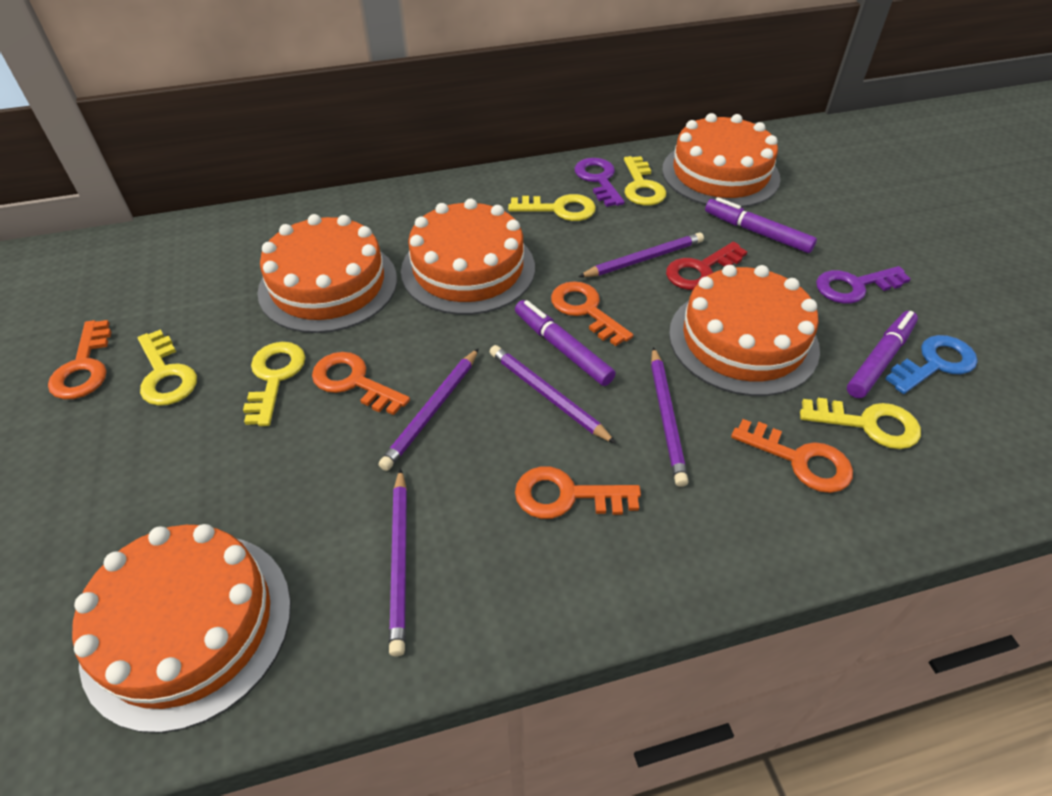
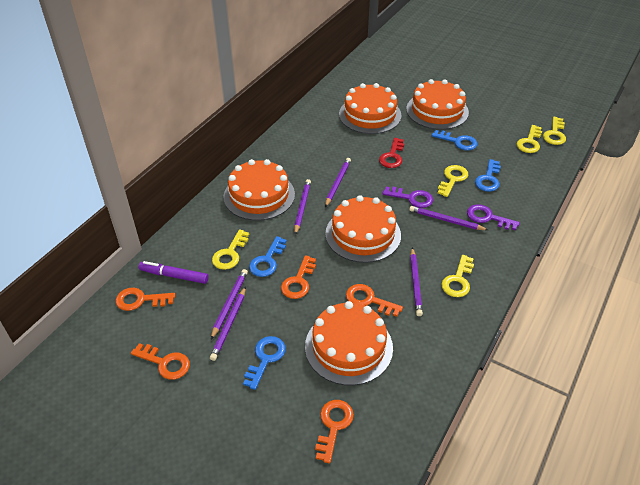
blue key: 1 -> 4
purple marker: 3 -> 1
purple pencil: 5 -> 6

